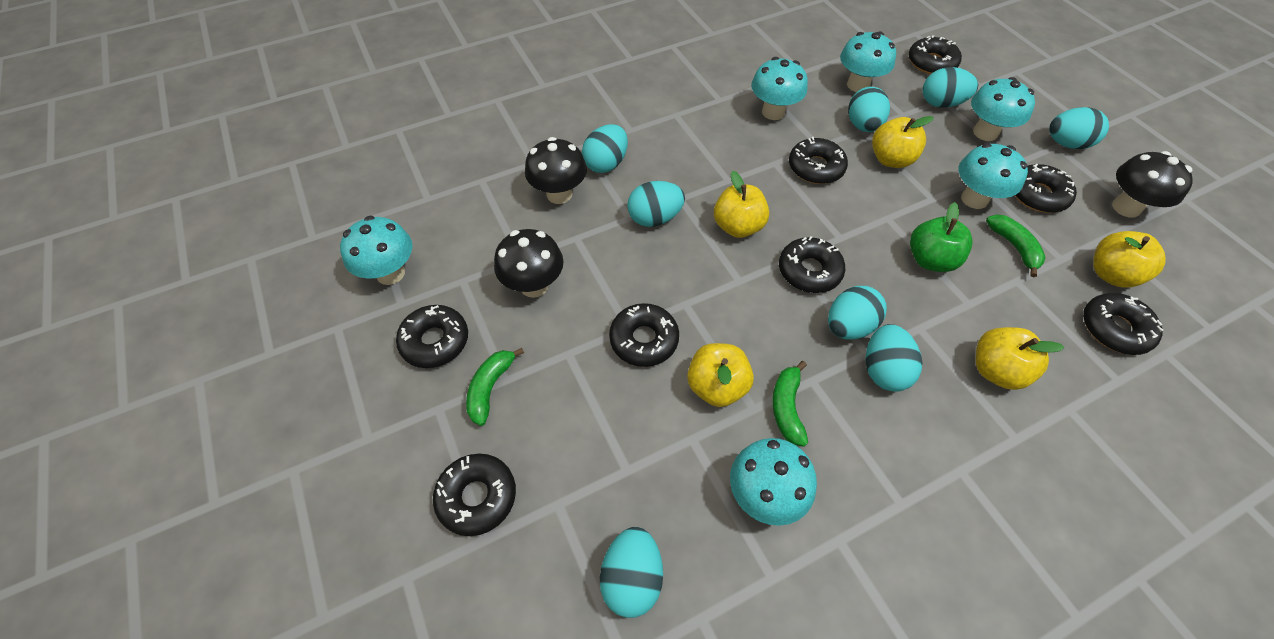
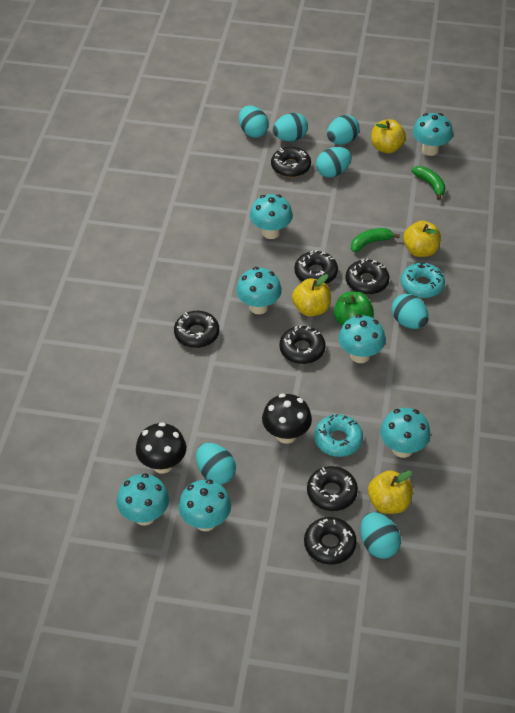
black donut: 8 -> 7
black mushroom: 3 -> 2
green banana: 3 -> 2
turquoise donut: 0 -> 2
turquoise egg: 8 -> 7
turquoise mushroom: 6 -> 7
yellow apple: 5 -> 4

